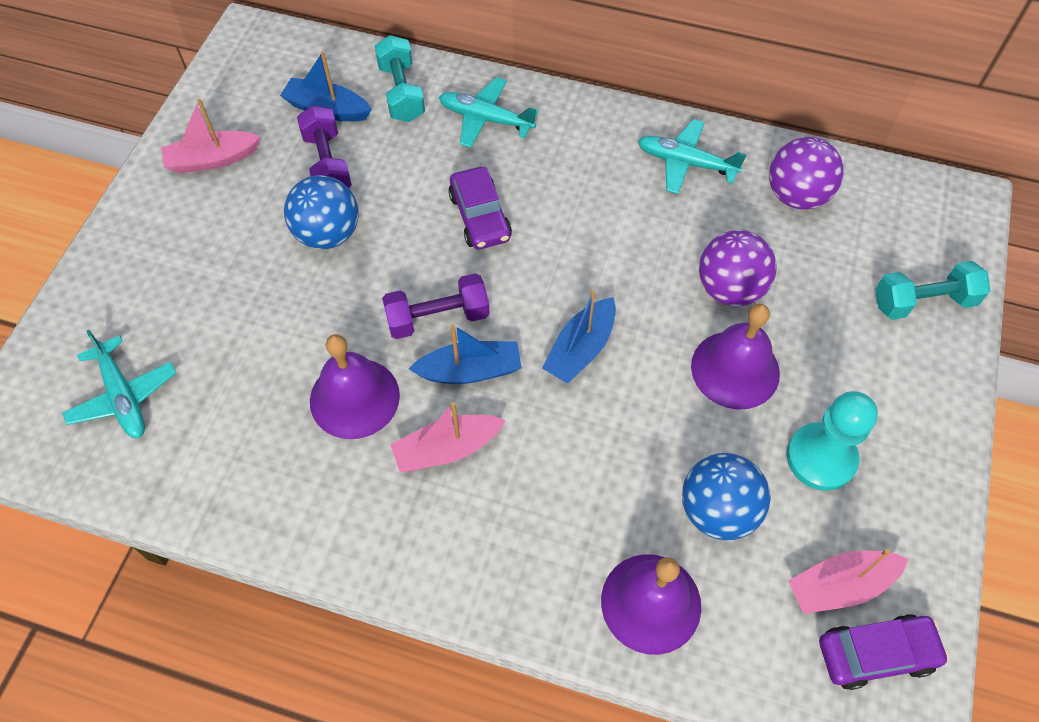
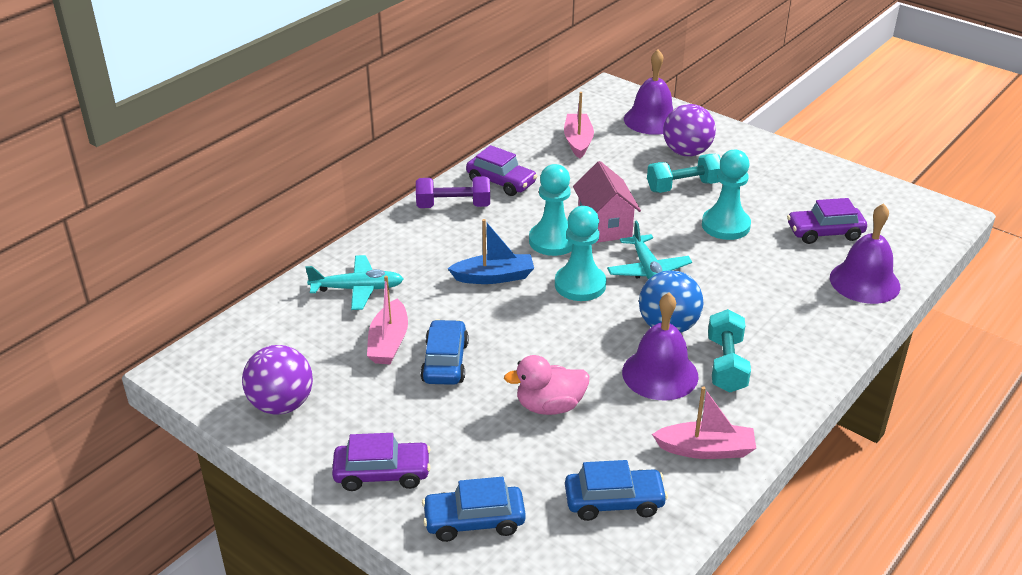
blue ball: 2 -> 1
blue boat: 3 -> 1
blue car: 0 -> 3
pink duck: 0 -> 1
pink house: 0 -> 1
purple car: 2 -> 3
purple dumbbell: 2 -> 1
turquoise pawn: 1 -> 3
turquoise plane: 3 -> 2

